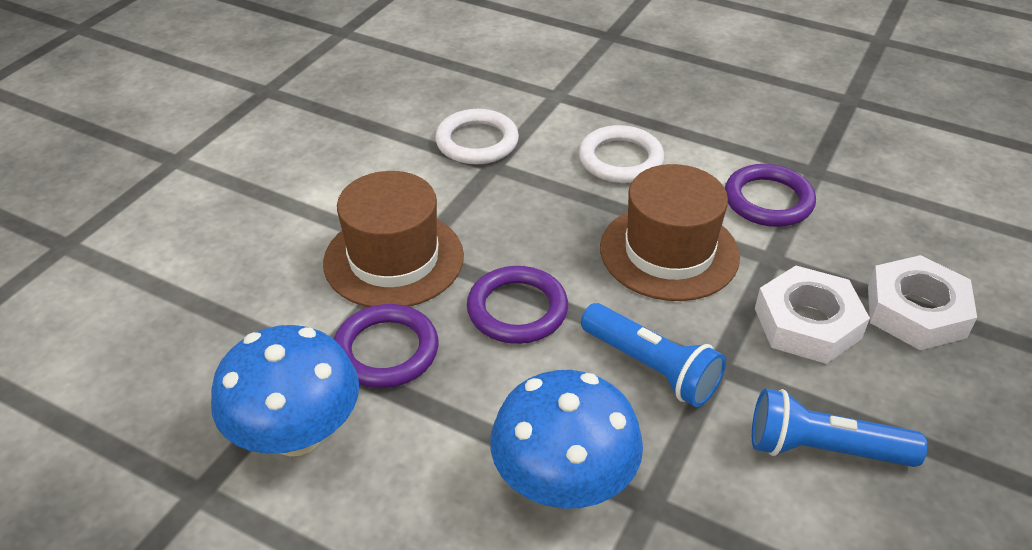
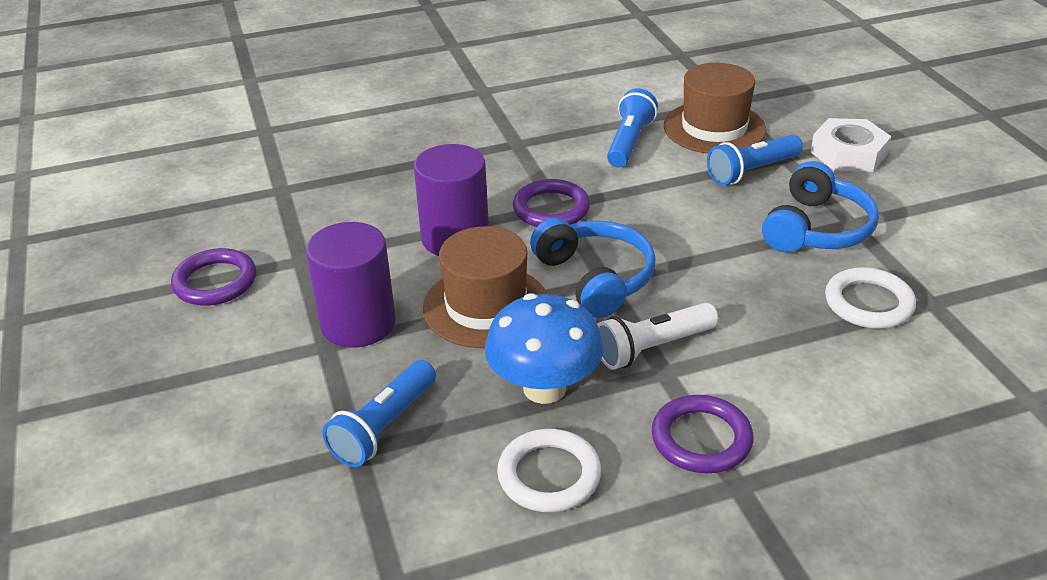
blue flashlight: 2 -> 3
blue headphones: 0 -> 2
blue mushroom: 2 -> 1
purple cylinder: 0 -> 2
white flashlight: 0 -> 1
white nut: 2 -> 1

